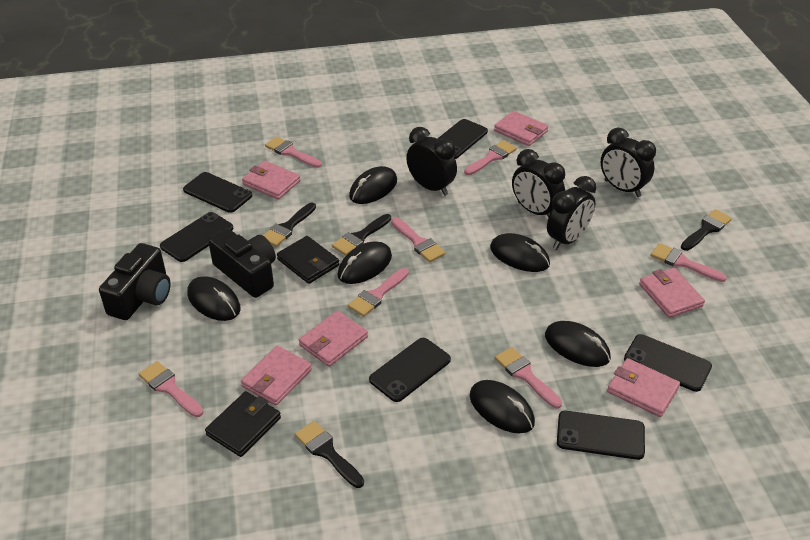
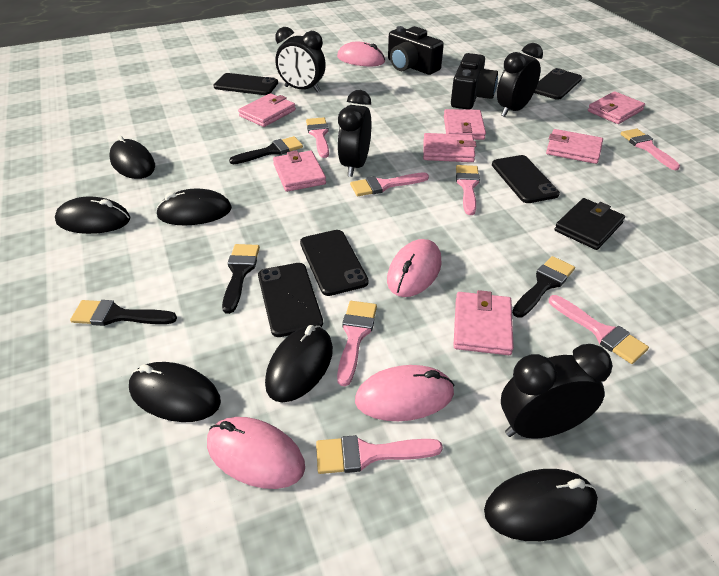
black phone: 6 -> 5
black wallet: 2 -> 1
pink mouse: 0 -> 4
pink wallet: 6 -> 7

